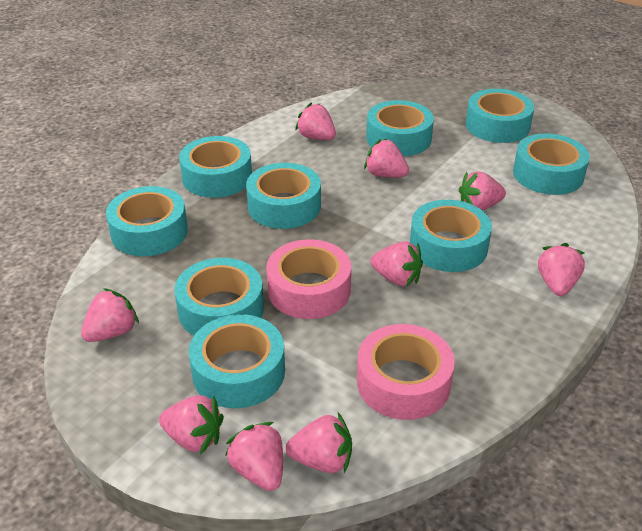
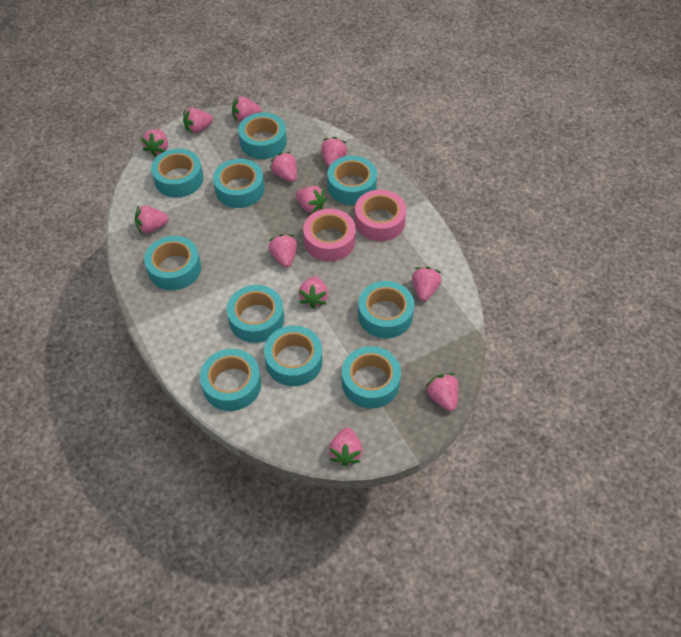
pink strawberry: 9 -> 12
turquoise tape: 9 -> 10

